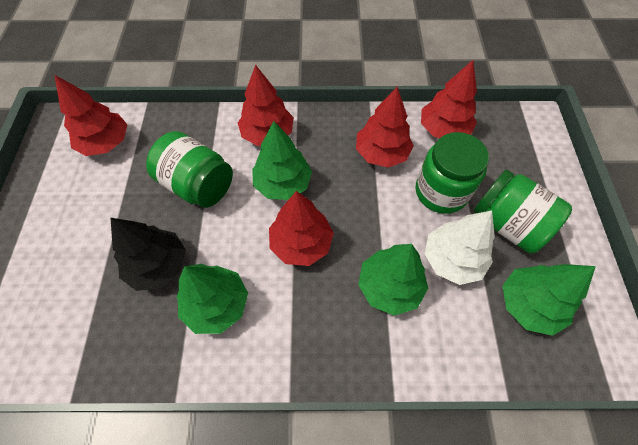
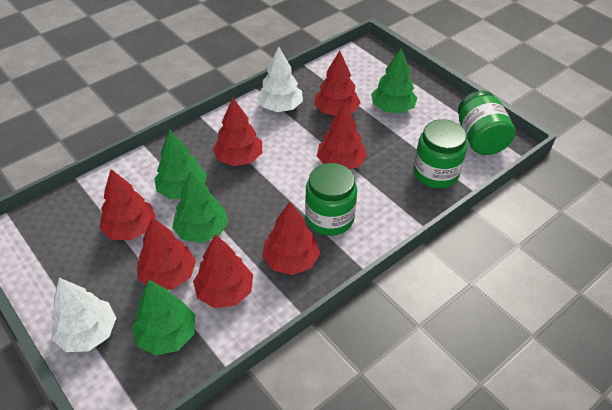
black tree: 1 -> 0
red tree: 5 -> 7
white tree: 1 -> 2

